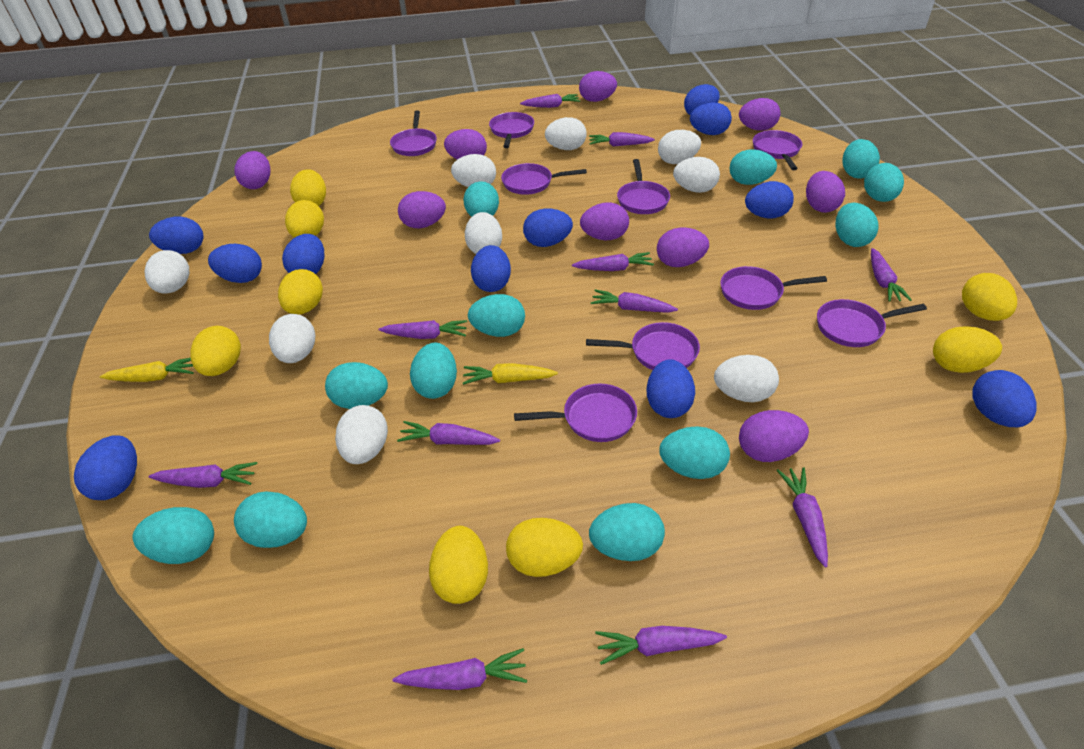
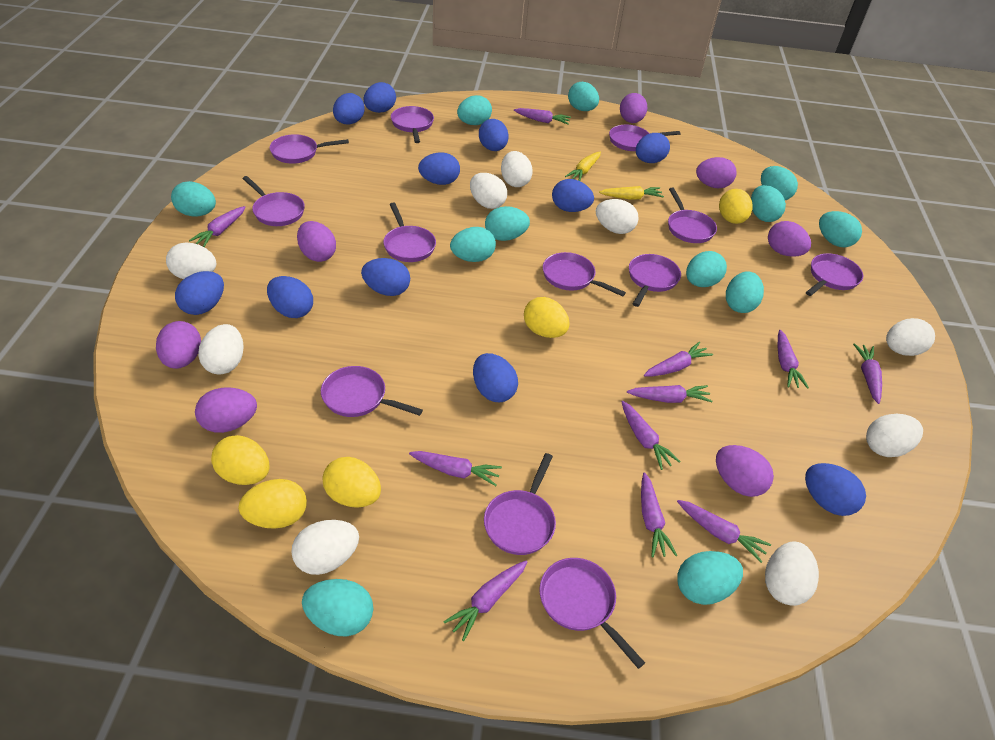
purple egg: 9 -> 7
purple pan: 9 -> 12
yellow egg: 8 -> 5

